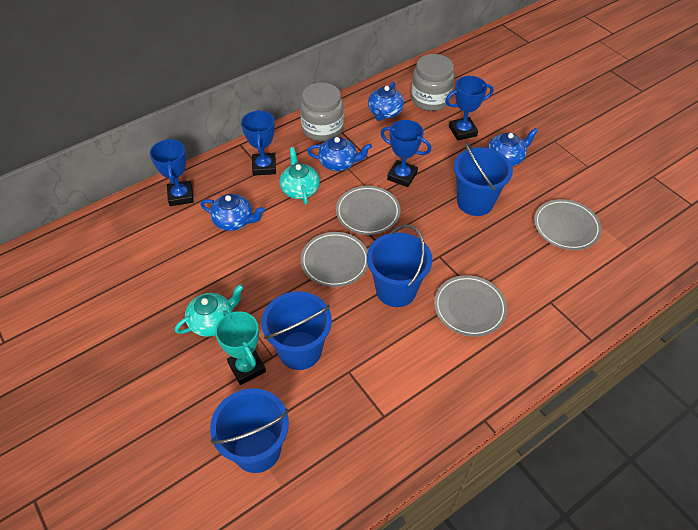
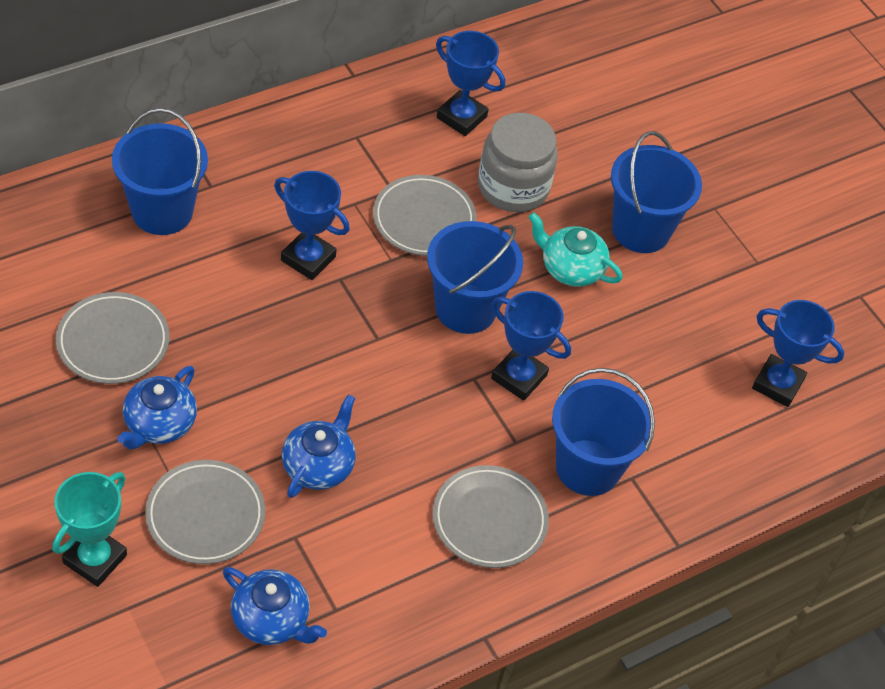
blue teapot: 4 -> 3
grey jar: 2 -> 1
turquoise teapot: 2 -> 1

